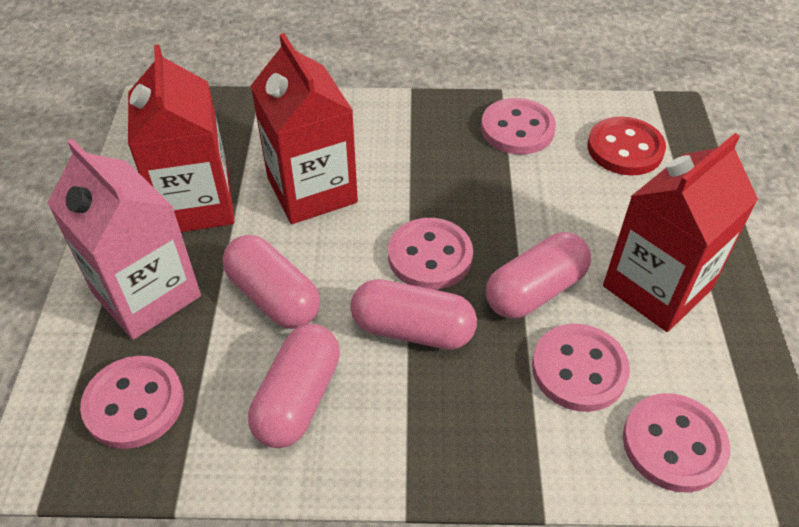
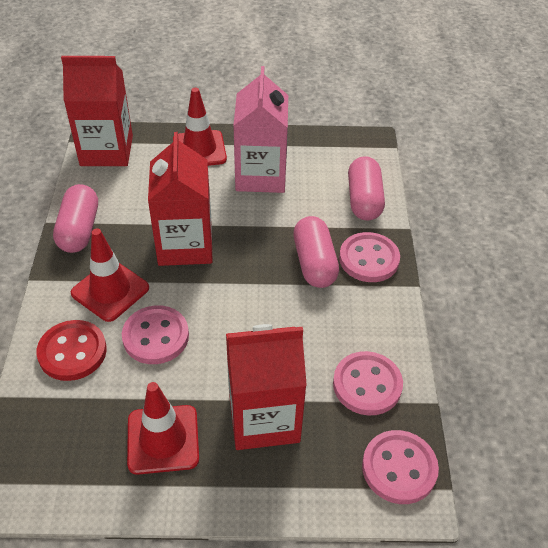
pink button: 5 -> 4
pink capsule: 4 -> 3
red traffic cone: 0 -> 3

